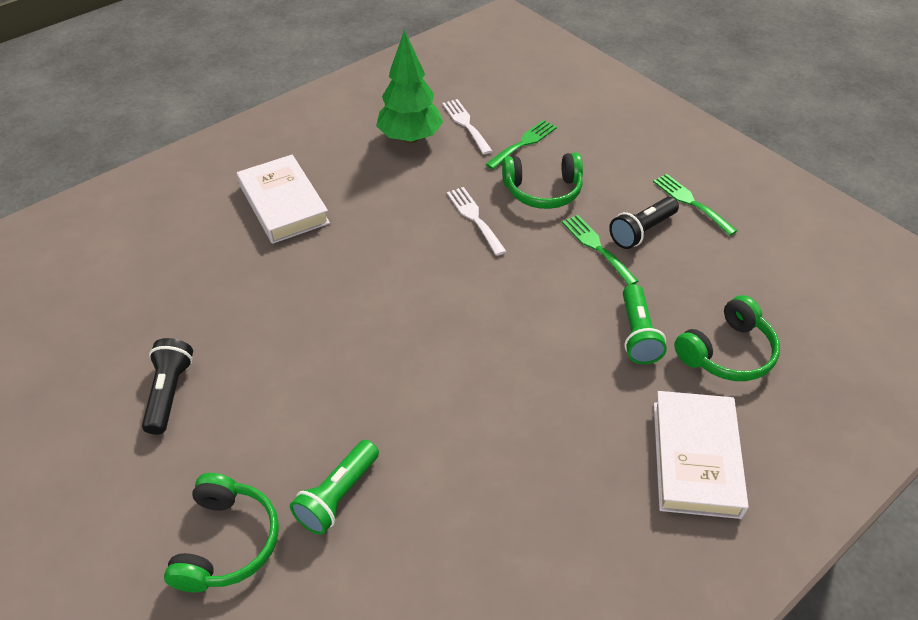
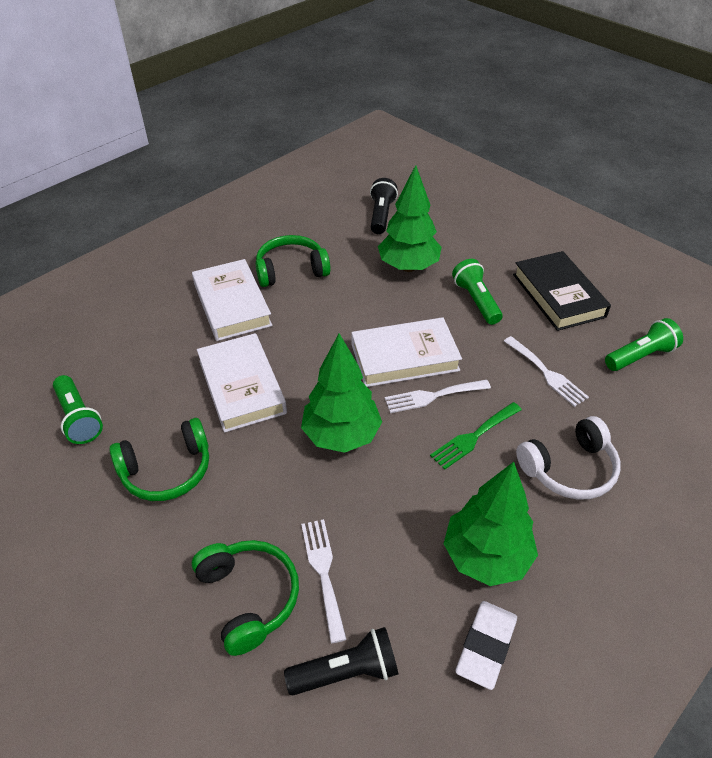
black book: 0 -> 1
green flashlight: 2 -> 3
green fork: 3 -> 1
green tree: 1 -> 3
white book: 2 -> 3
white eraser: 0 -> 1
white fork: 2 -> 3
white headphones: 0 -> 1

